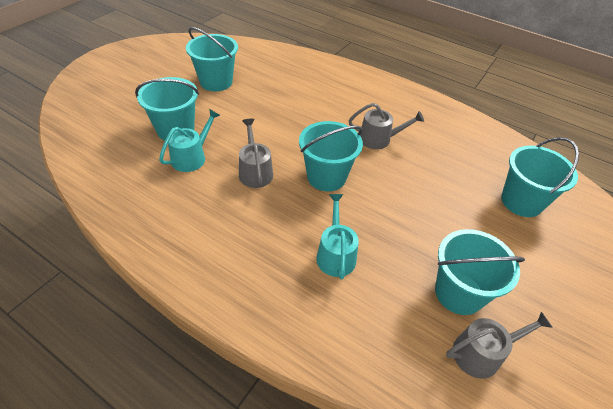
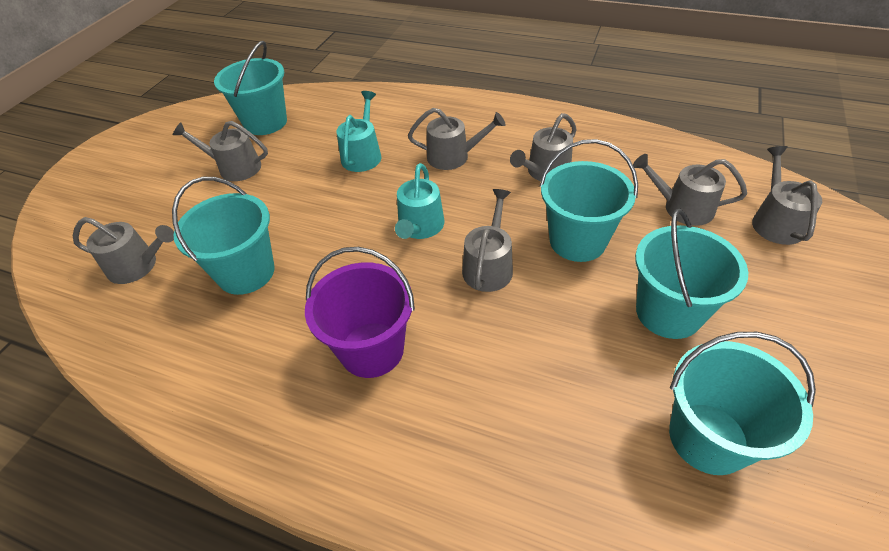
grey watering can: 3 -> 7
purple bucket: 0 -> 1

